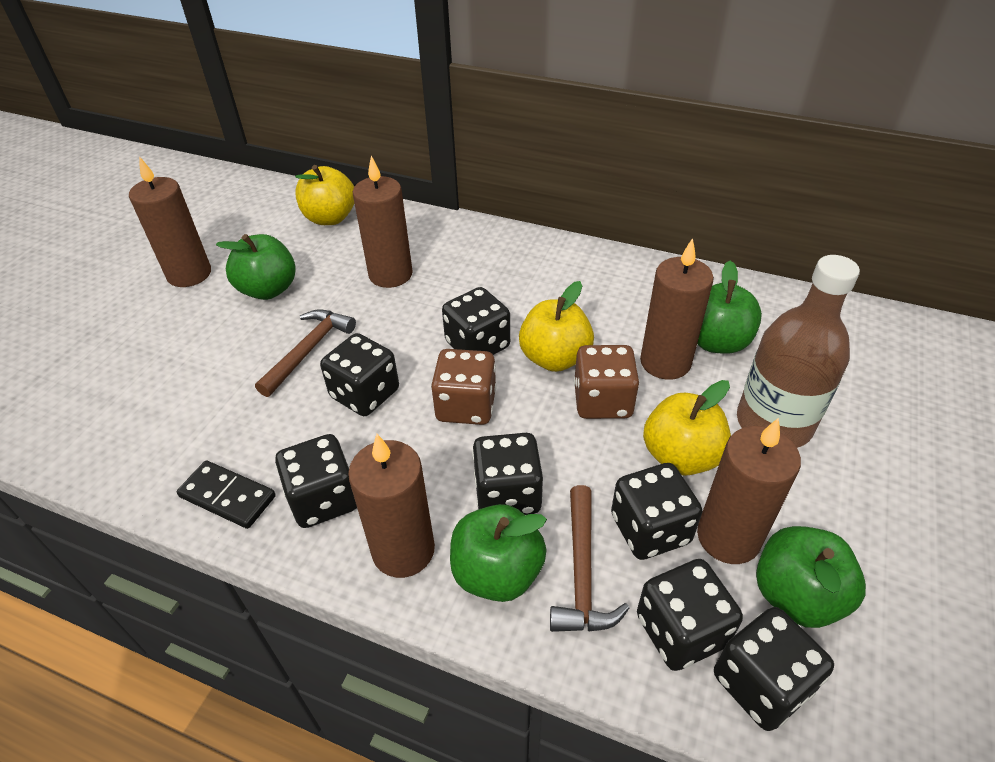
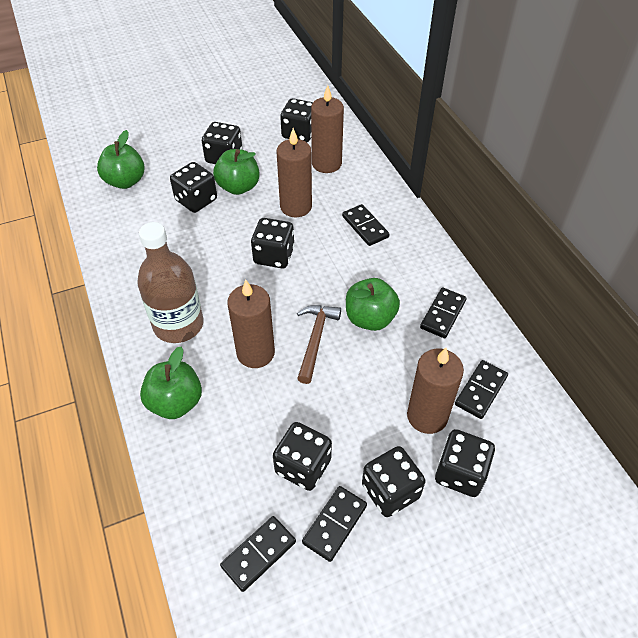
black domino: 1 -> 5
brown candle: 5 -> 4
brown dice: 2 -> 0
brown hammer: 2 -> 1
yellow apple: 3 -> 0

